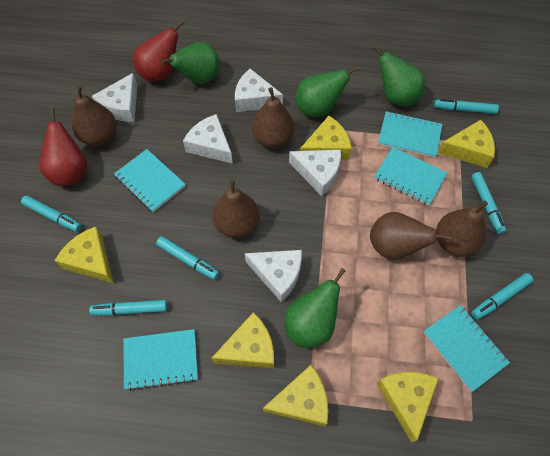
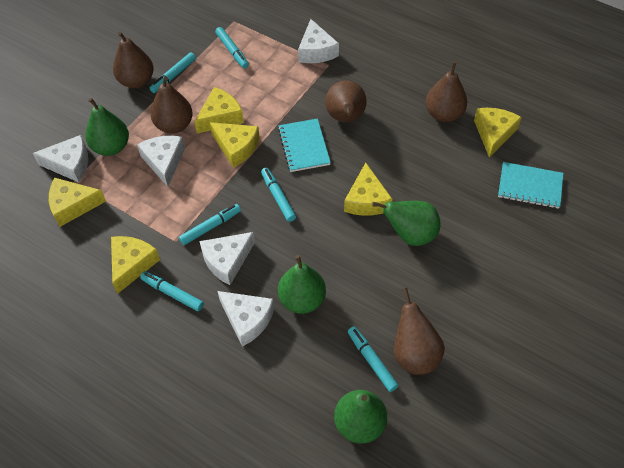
red pear: 2 -> 0
turquoise notebook: 5 -> 2

